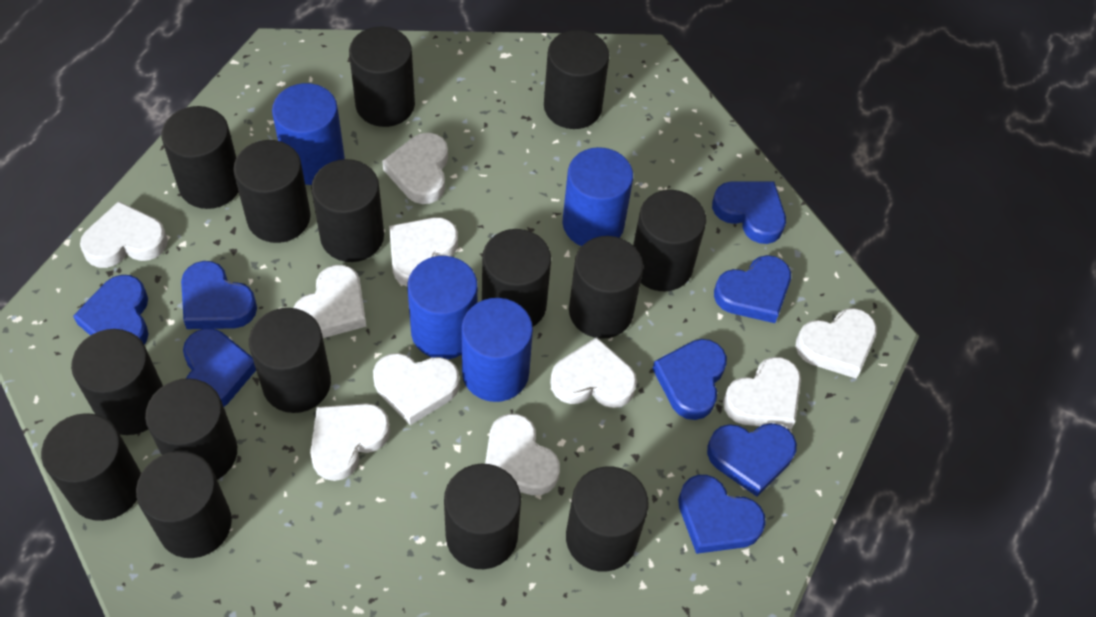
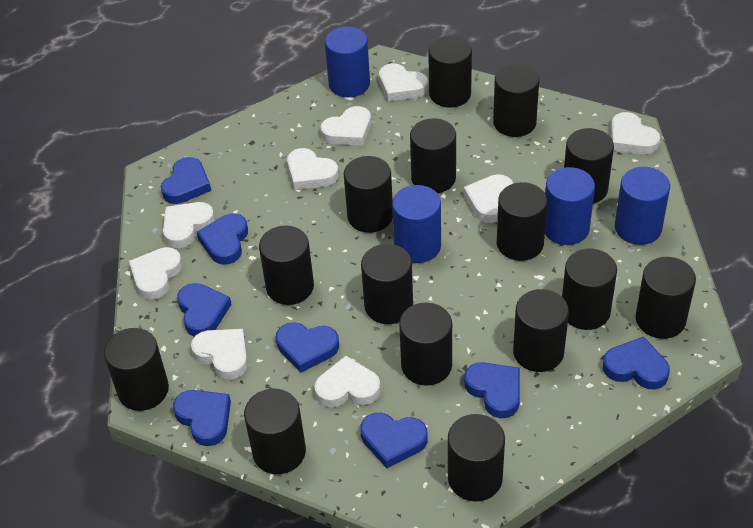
white heart: 10 -> 9

